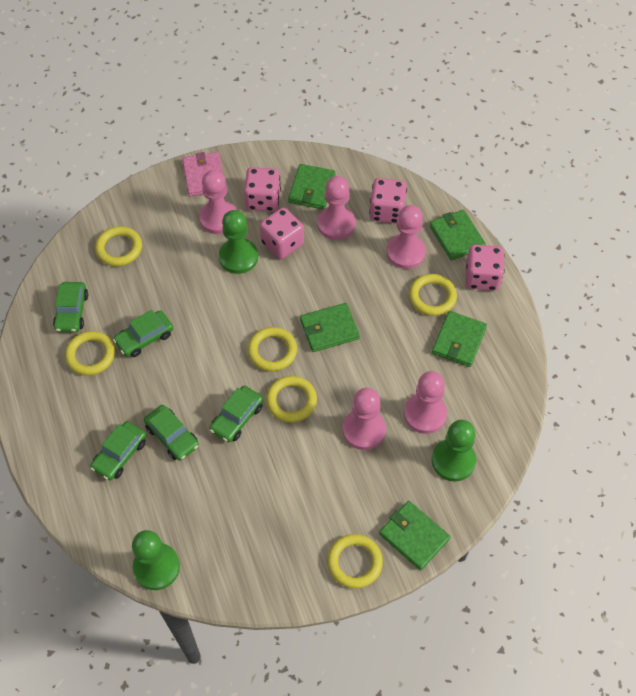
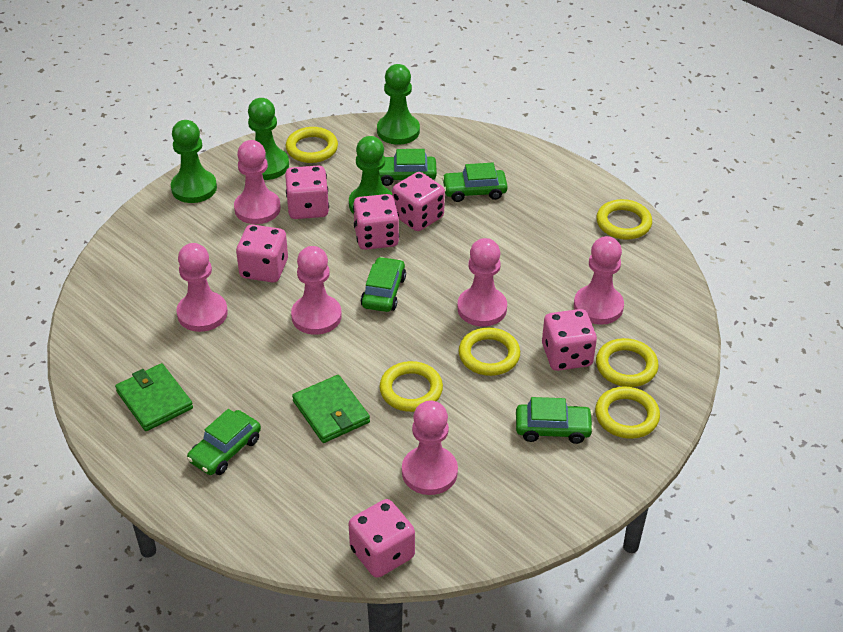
green pawn: 3 -> 4
green wallet: 5 -> 2
pink dice: 4 -> 6
pink pawn: 5 -> 6
pink wallet: 1 -> 0

